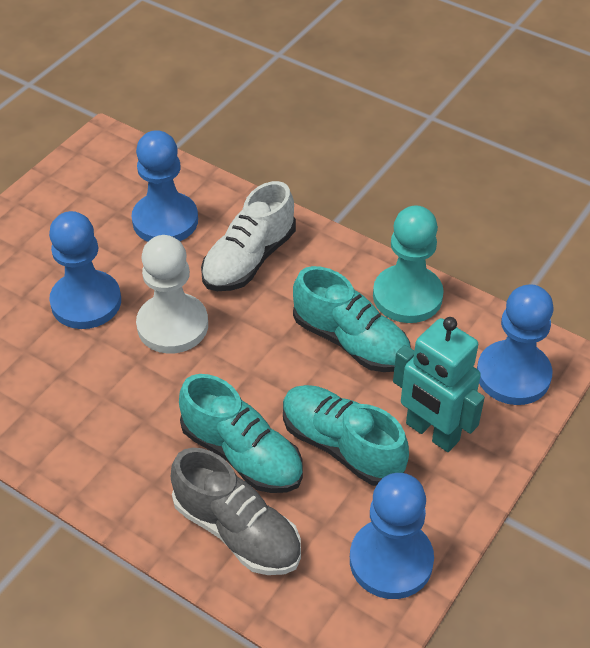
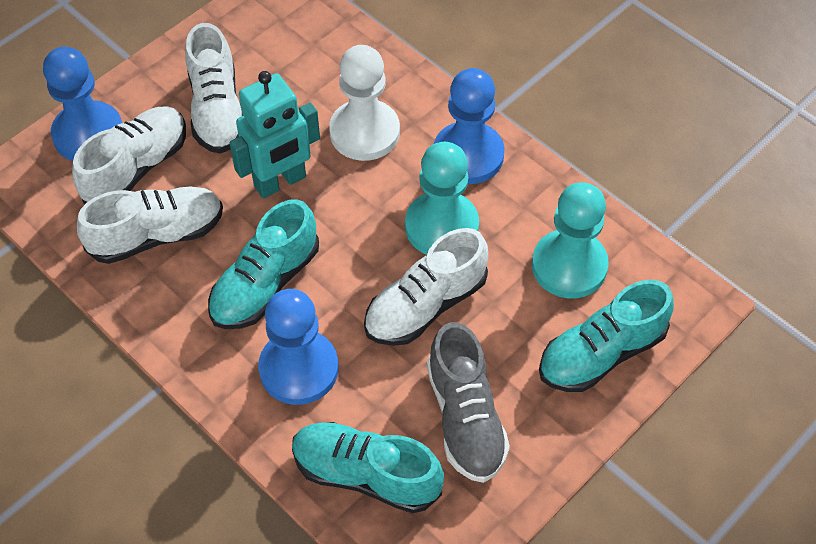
blue pawn: 4 -> 3
turquoise pawn: 1 -> 2
white shoe: 1 -> 4

